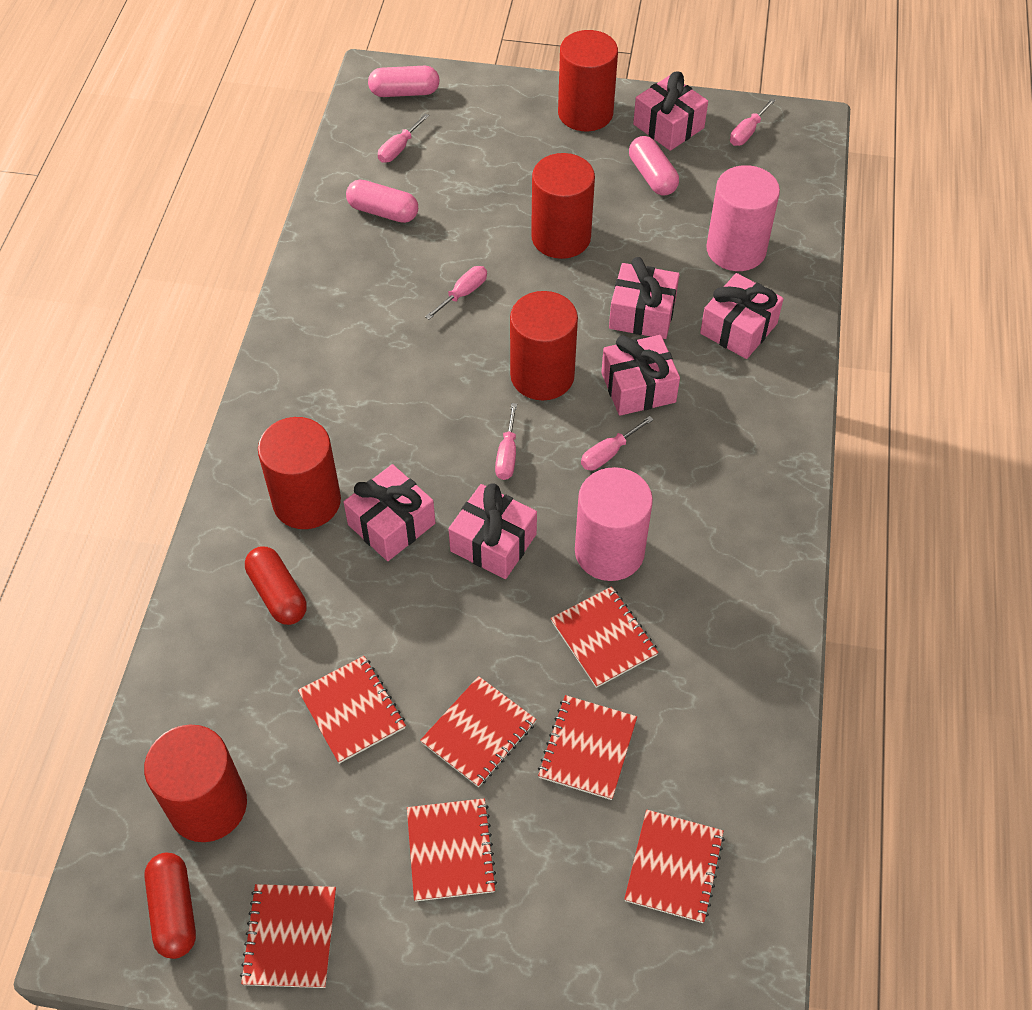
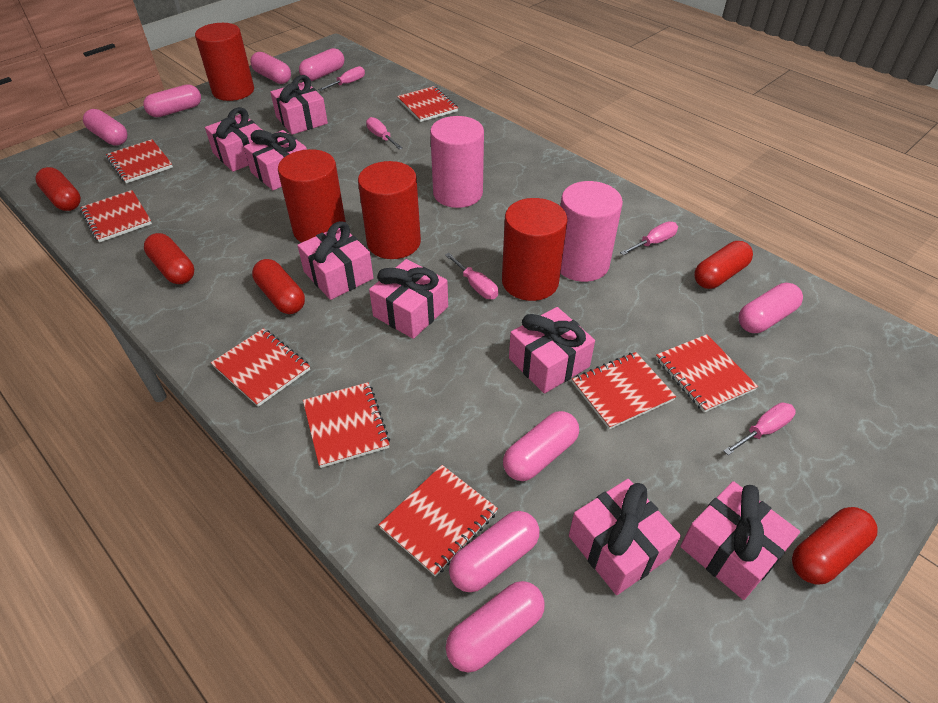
pink capsule: 3 -> 8
pink gift: 6 -> 8
red capsule: 2 -> 5
red cylinder: 5 -> 4
red notebook: 7 -> 8

